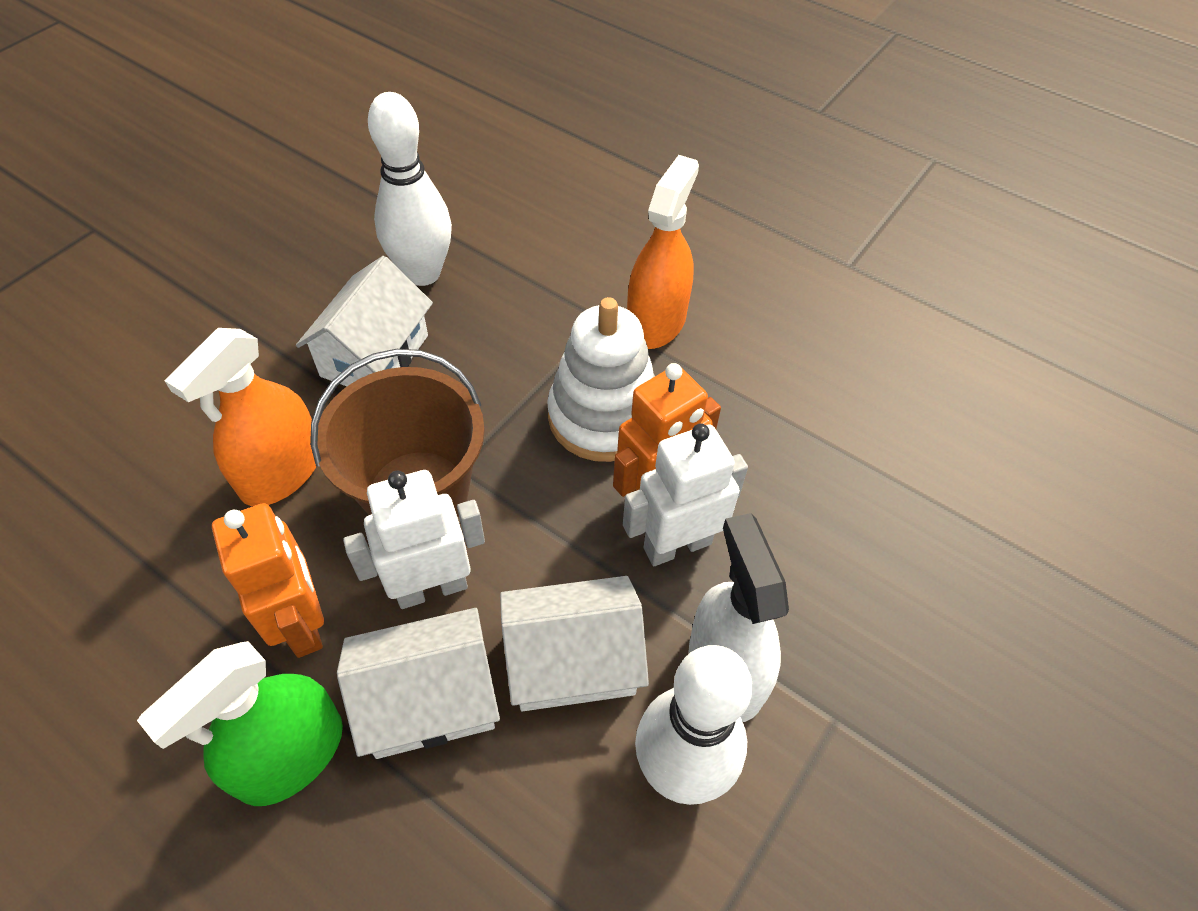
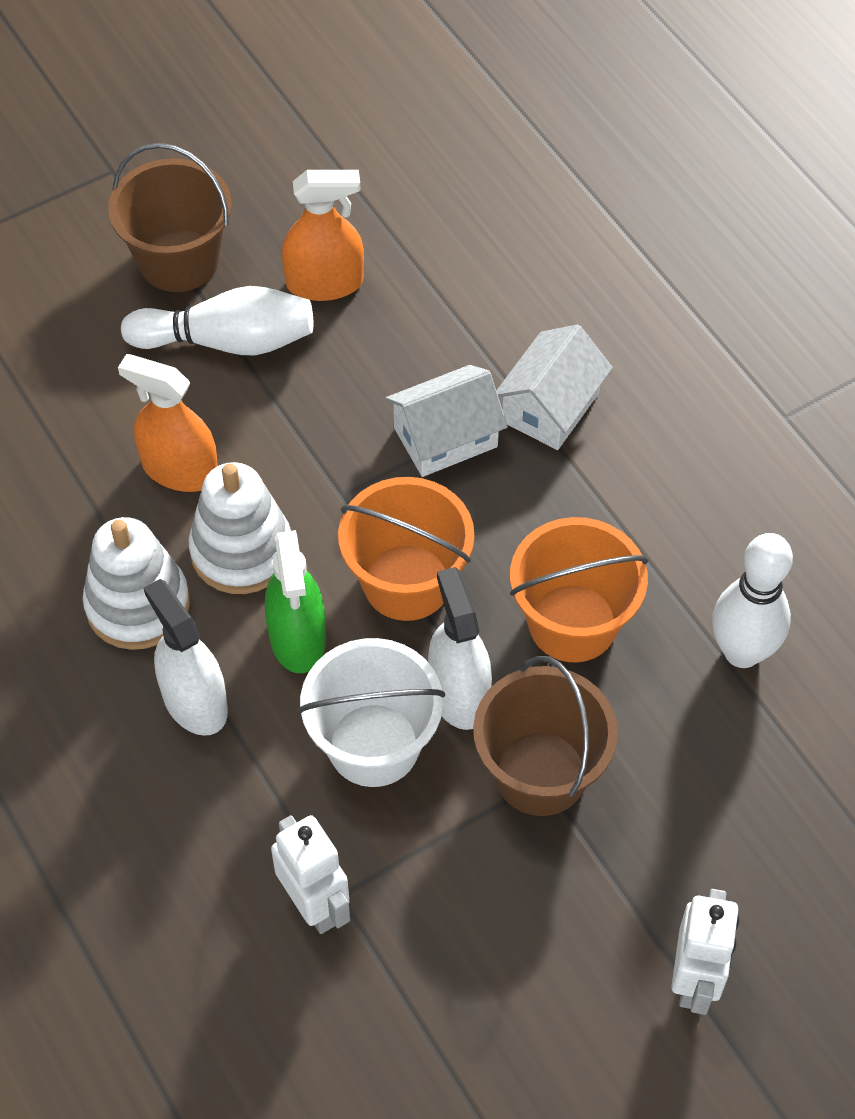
brown bucket: 1 -> 2
orange bucket: 0 -> 2
orange robot: 2 -> 0
white bucket: 0 -> 1
white house: 3 -> 2
white spray bottle: 1 -> 2
white stacking toy: 1 -> 2

